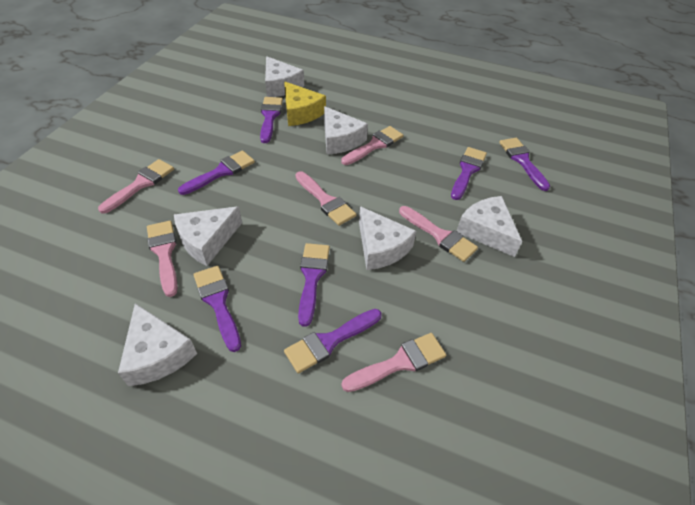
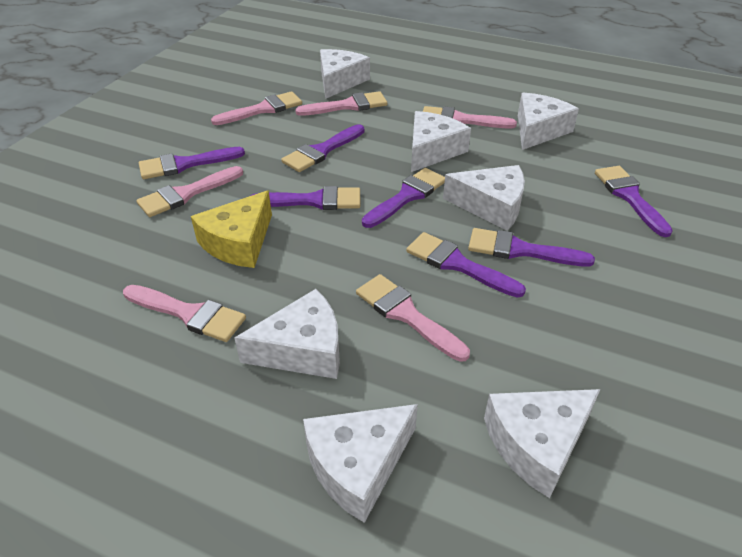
white cheese: 6 -> 7

